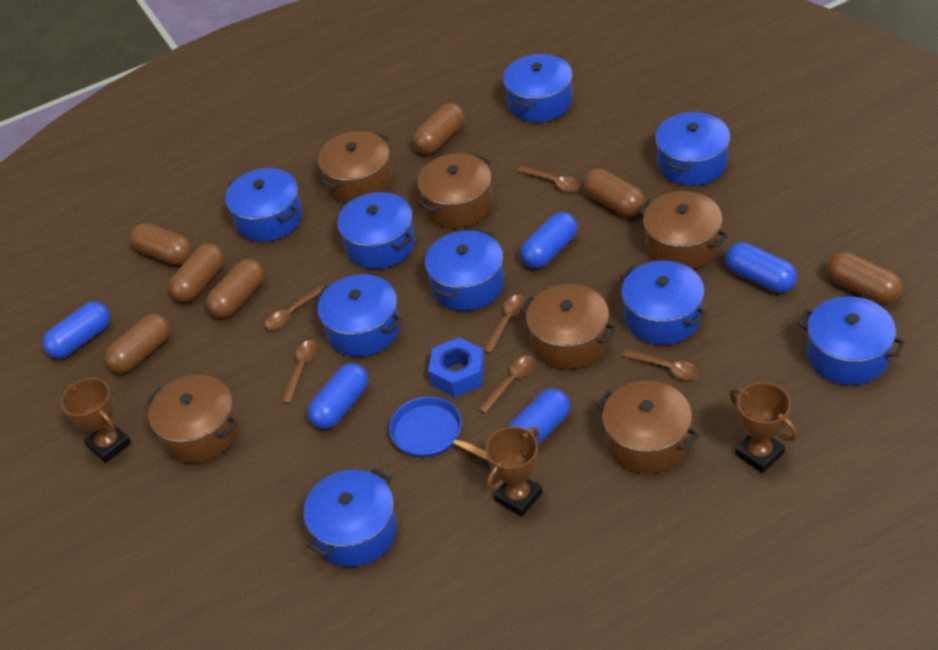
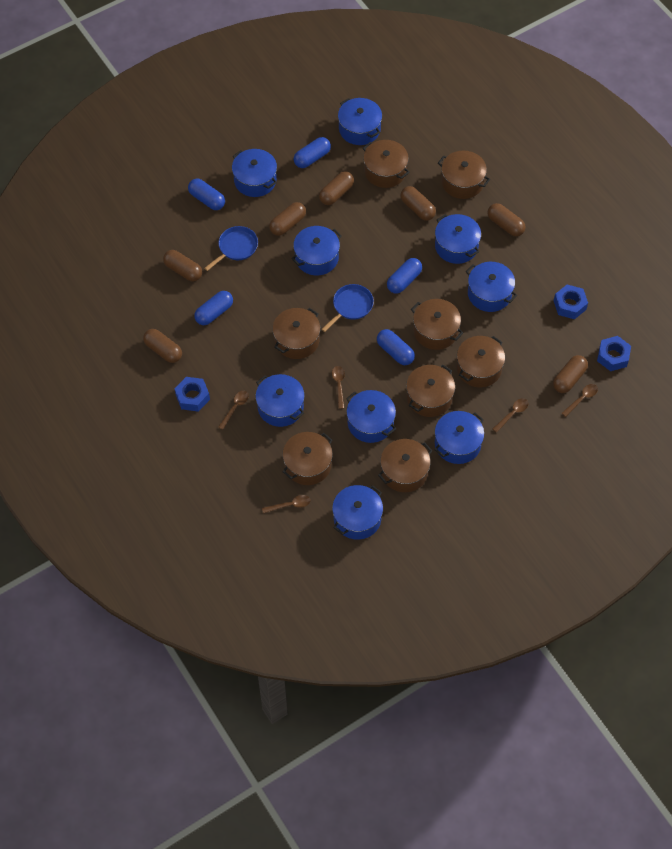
blue nut: 1 -> 3
blue pan: 1 -> 2
brown pot: 6 -> 8
brown spoon: 6 -> 5
brown trophy: 3 -> 0

